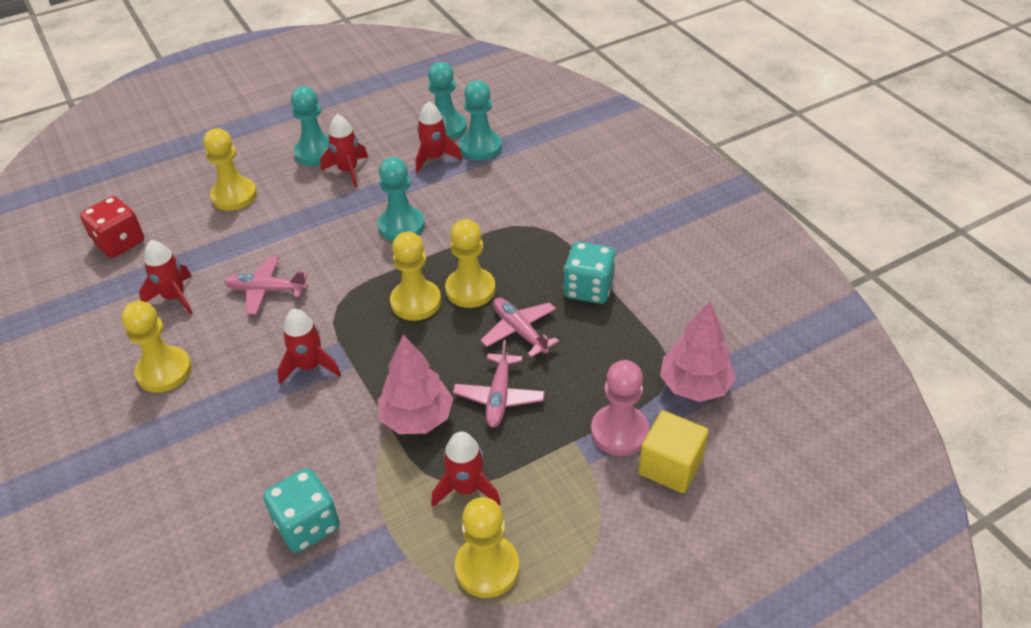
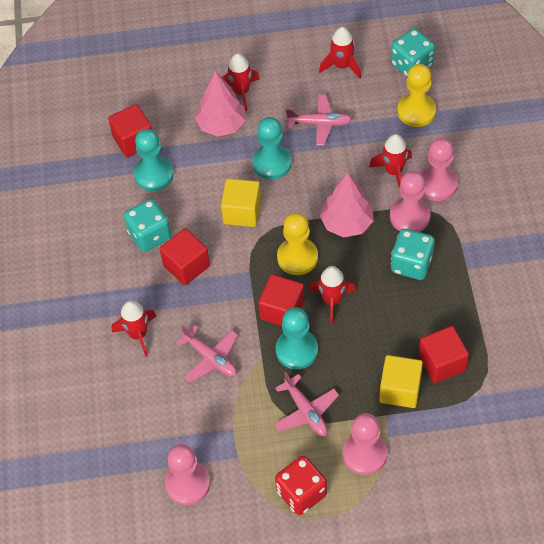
pink pawn: 1 -> 4
red cube: 0 -> 4
turquoise dice: 2 -> 3
turquoise pawn: 4 -> 3
yellow cube: 1 -> 2
yellow pawn: 5 -> 2

